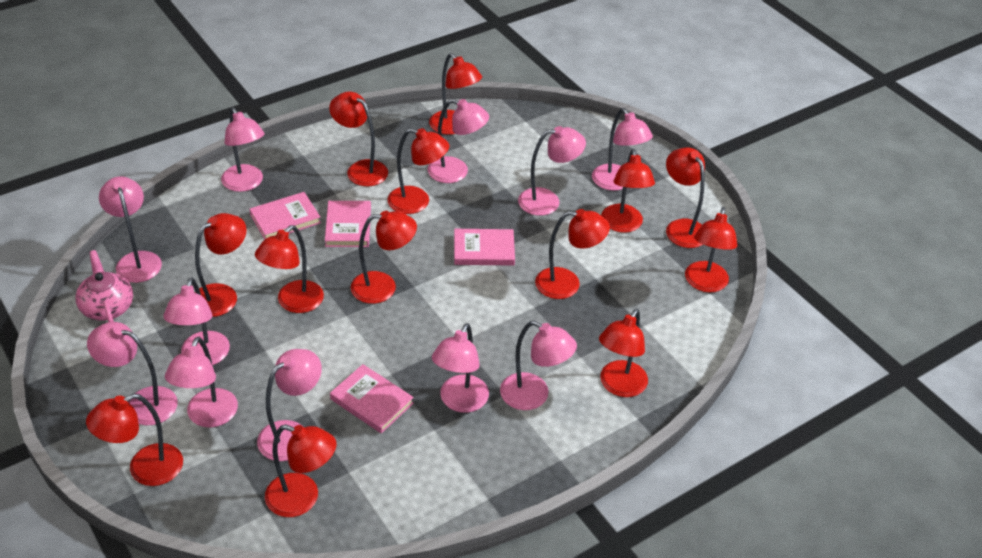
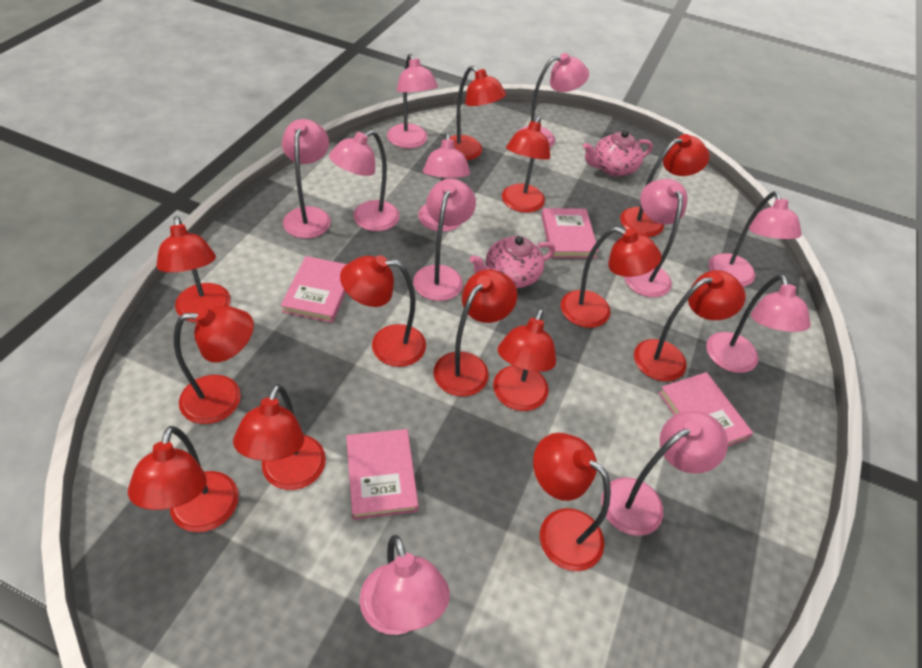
pink teapot: 1 -> 2

